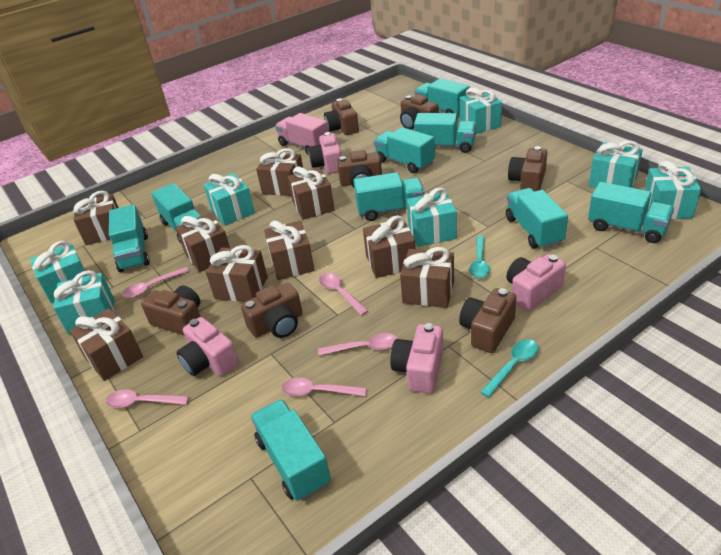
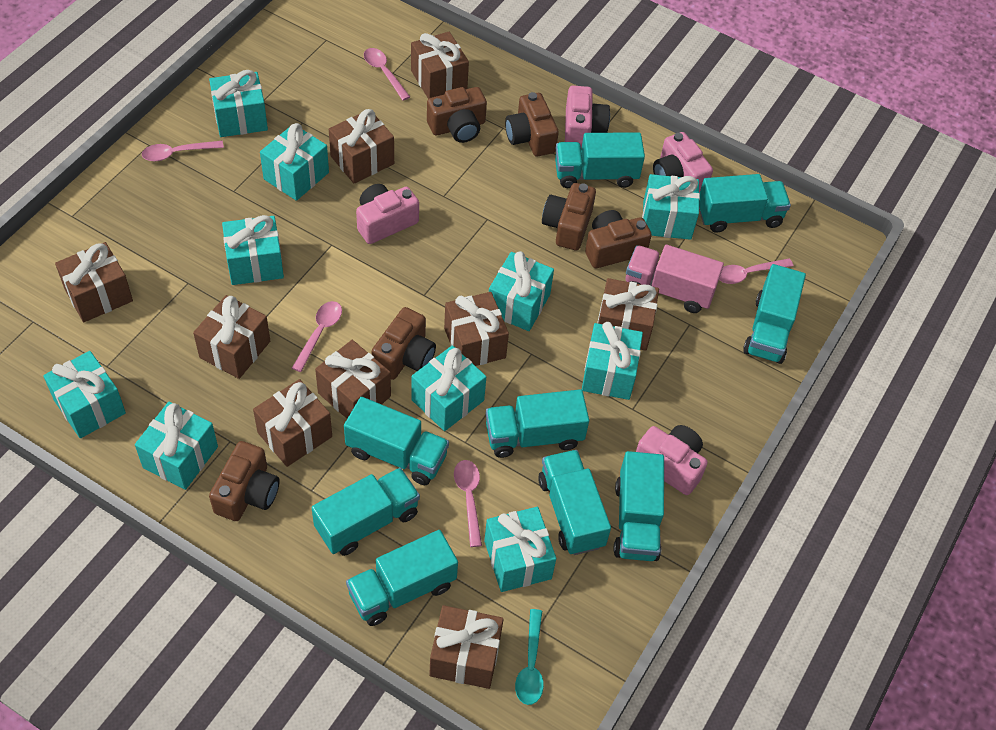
brown camera: 7 -> 6
turquoise gift: 7 -> 10
turquoise spoon: 2 -> 1

